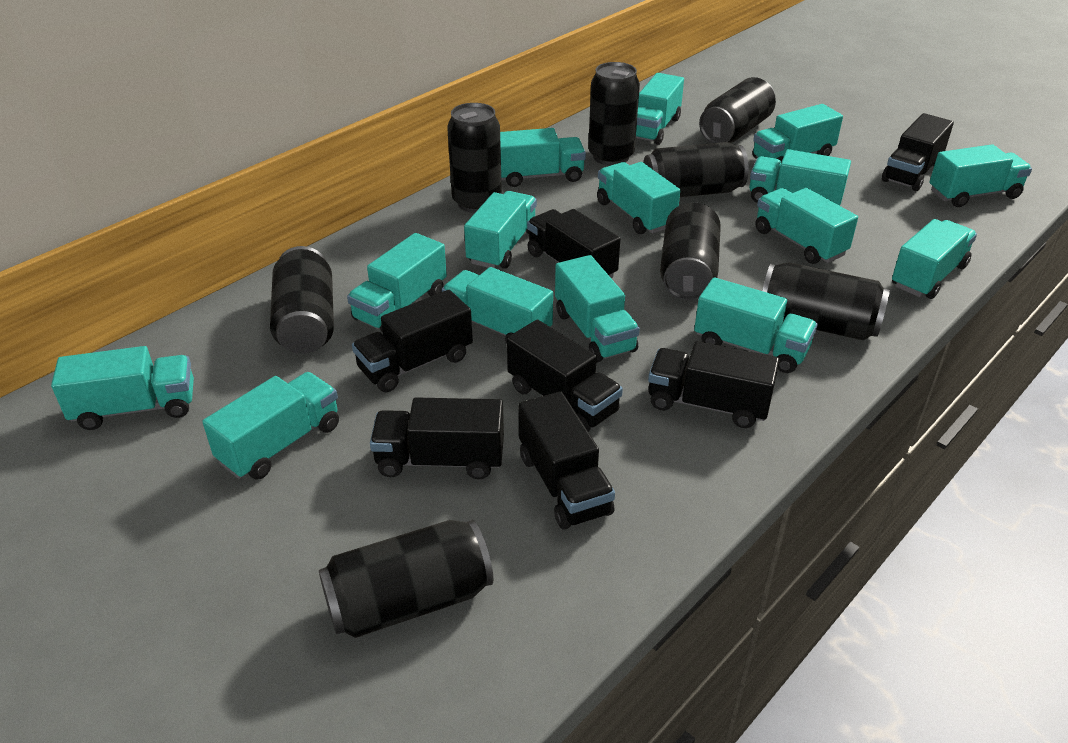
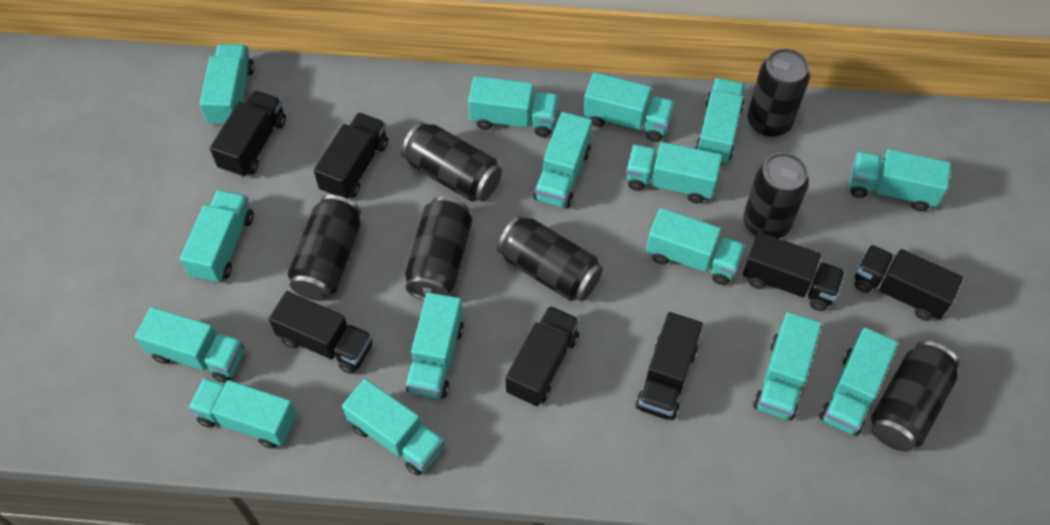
black can: 8 -> 7

